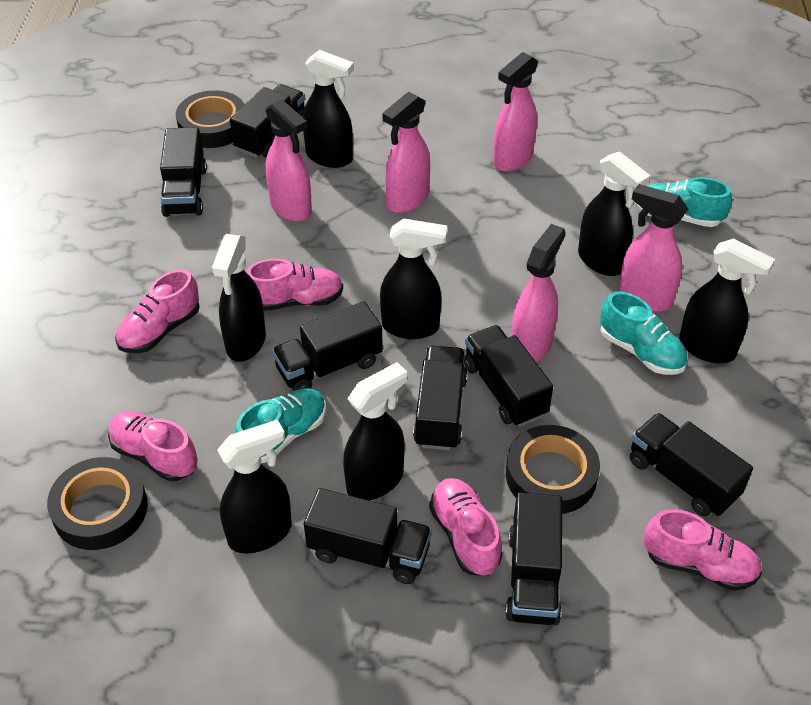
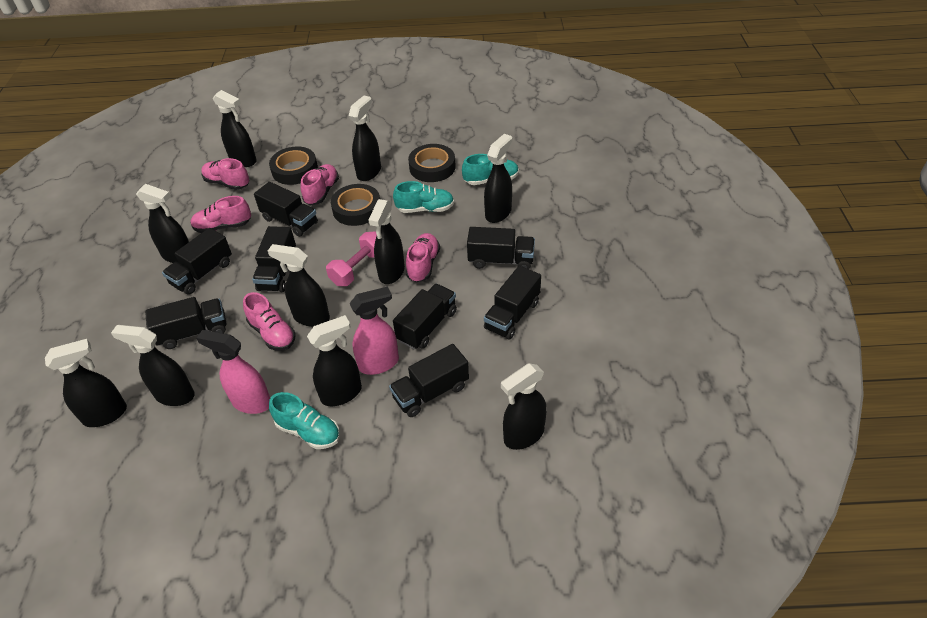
black spray bottle: 7 -> 10
pink dumbbell: 0 -> 1
pink spray bottle: 5 -> 2

